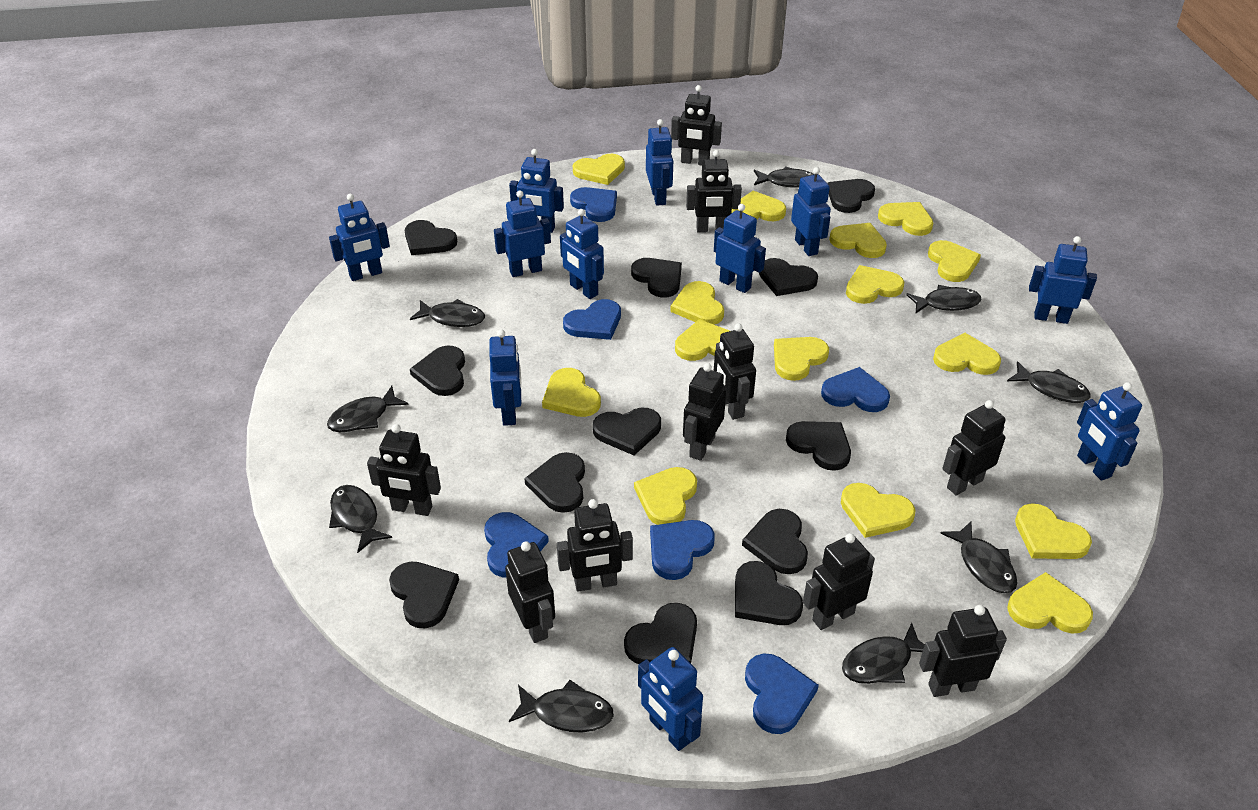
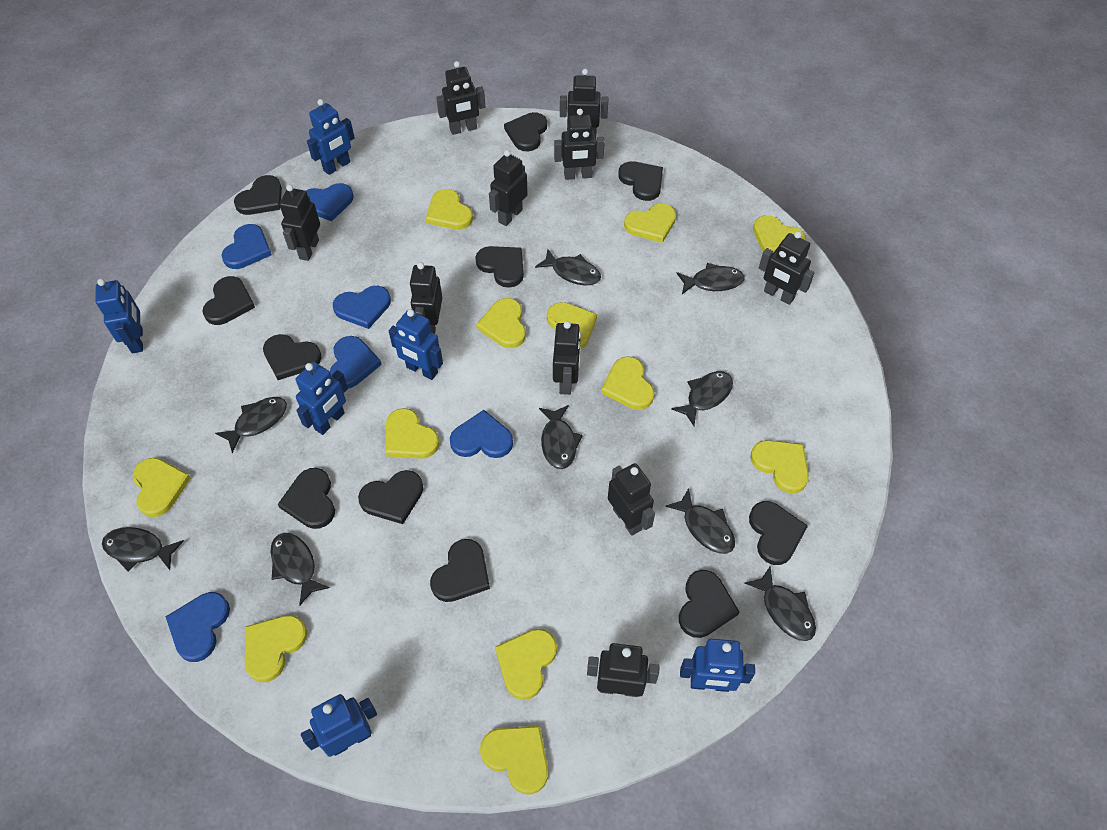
black heart: 12 -> 11
blue robot: 11 -> 6
yellow heart: 15 -> 12

